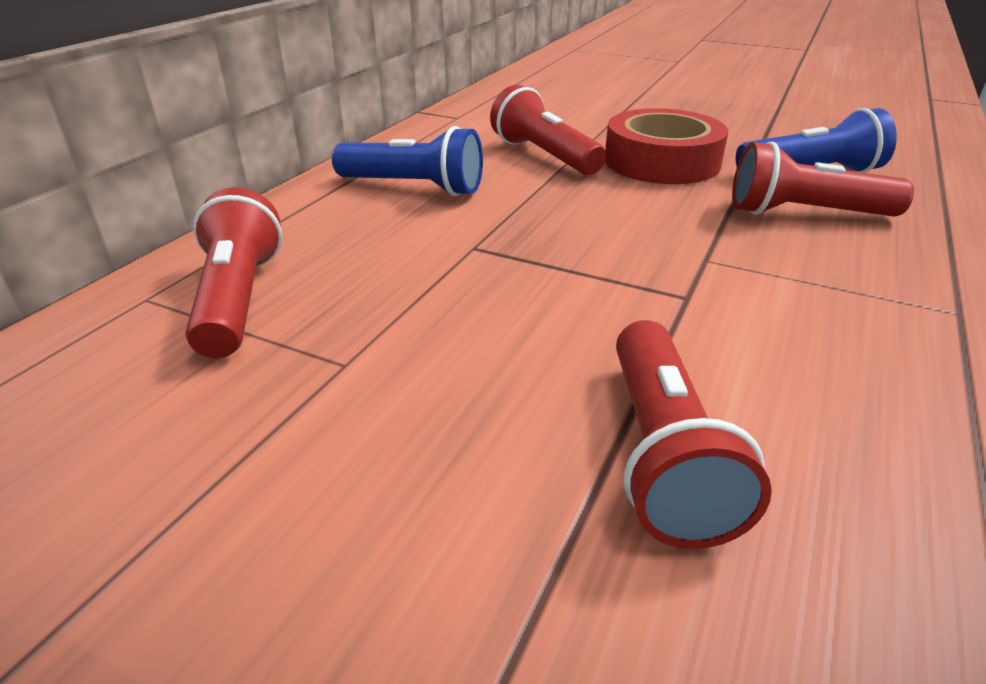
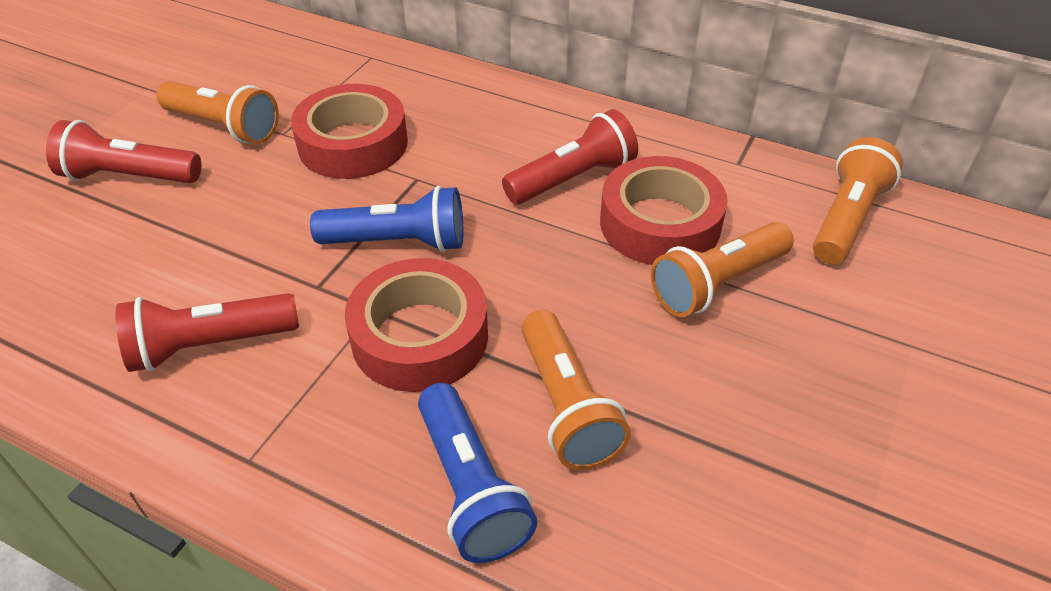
orange flashlight: 0 -> 4
red flashlight: 4 -> 3
red tape: 1 -> 3

